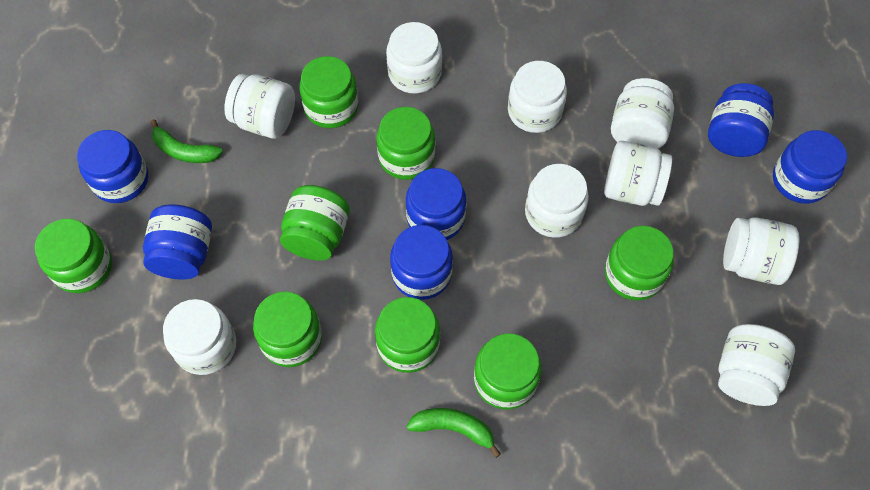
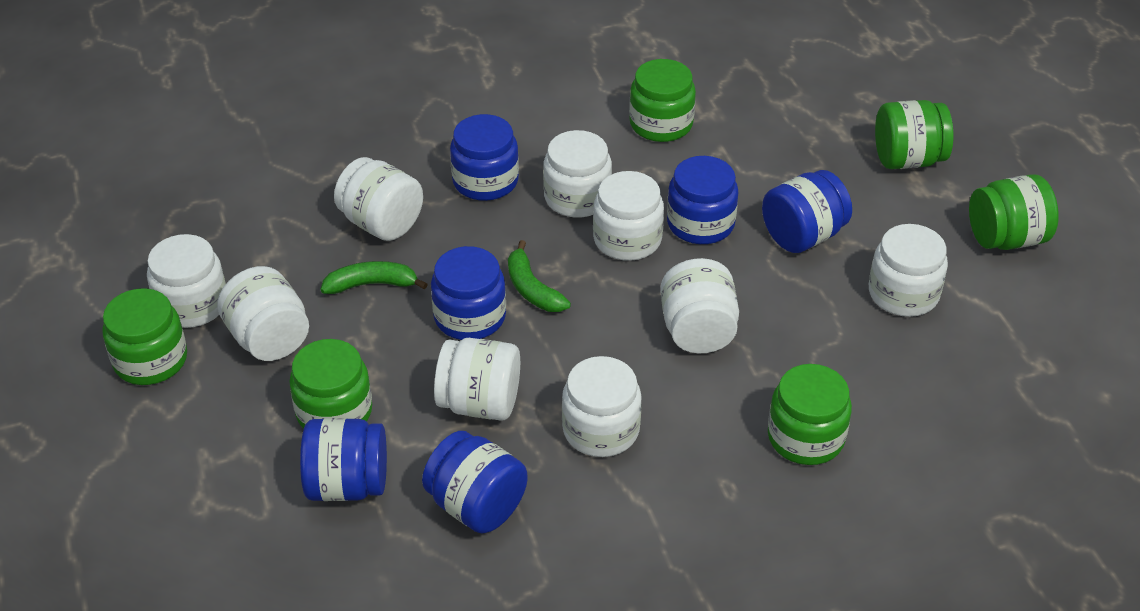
green jar: 8 -> 6

